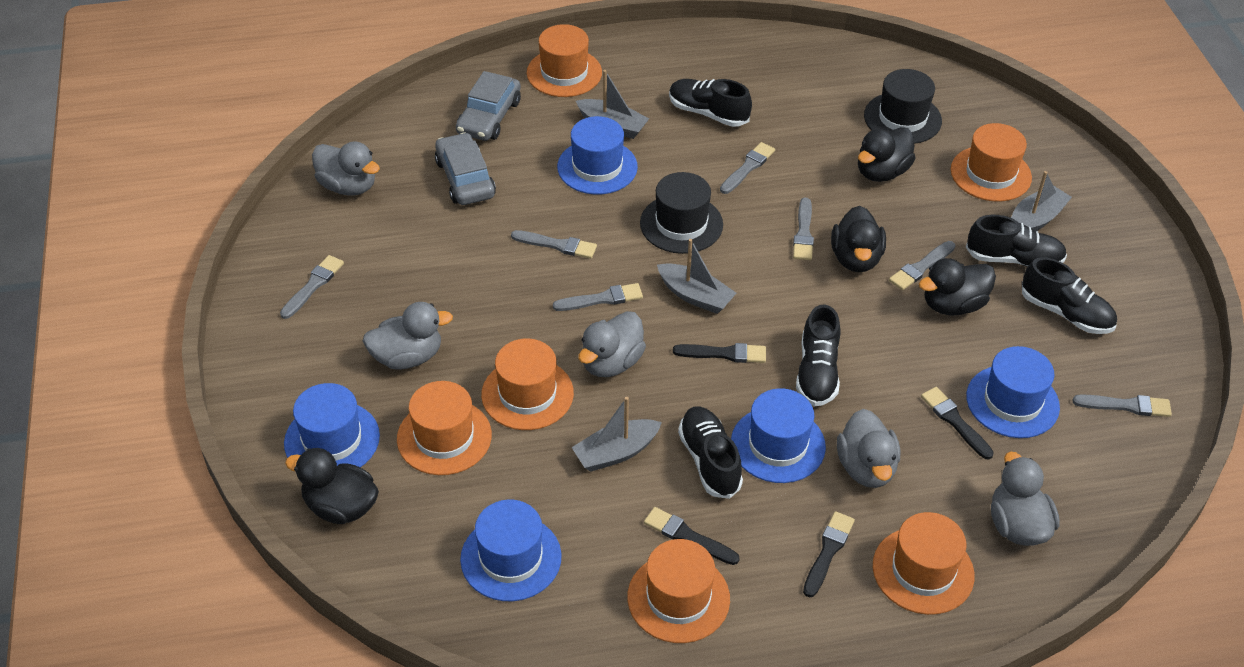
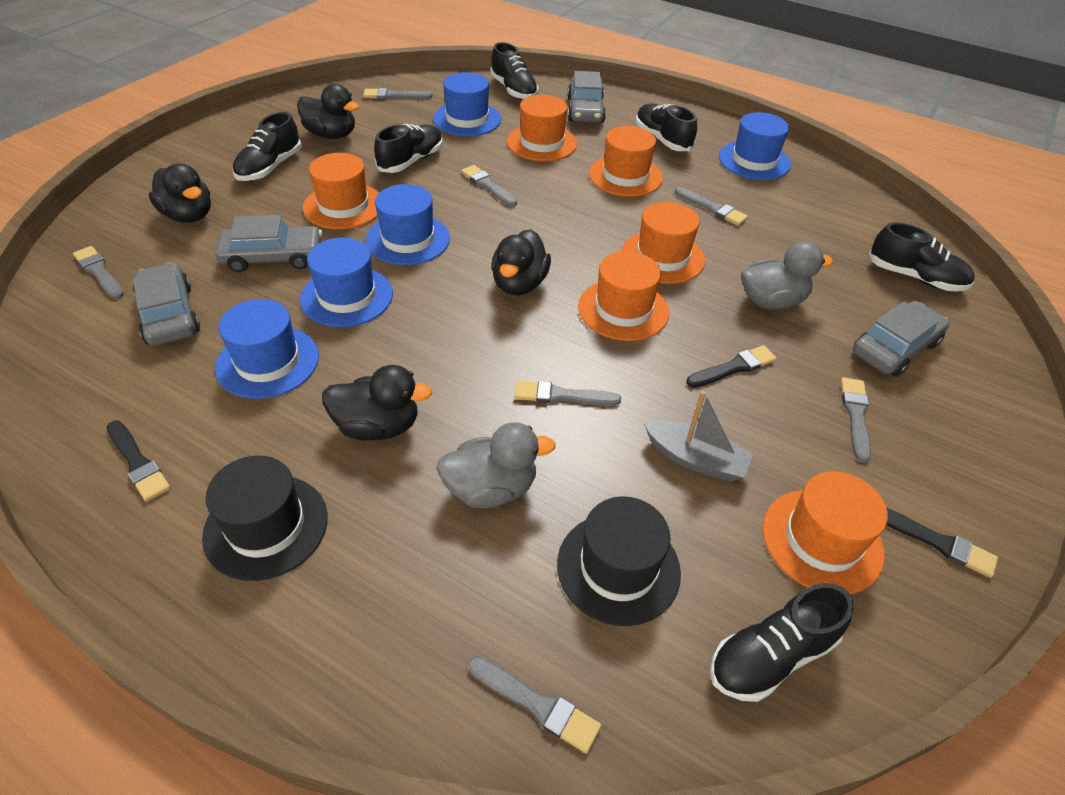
black brush: 4 -> 3
black shoe: 5 -> 6
grey boat: 4 -> 1
grey car: 2 -> 4
grey duck: 5 -> 2

